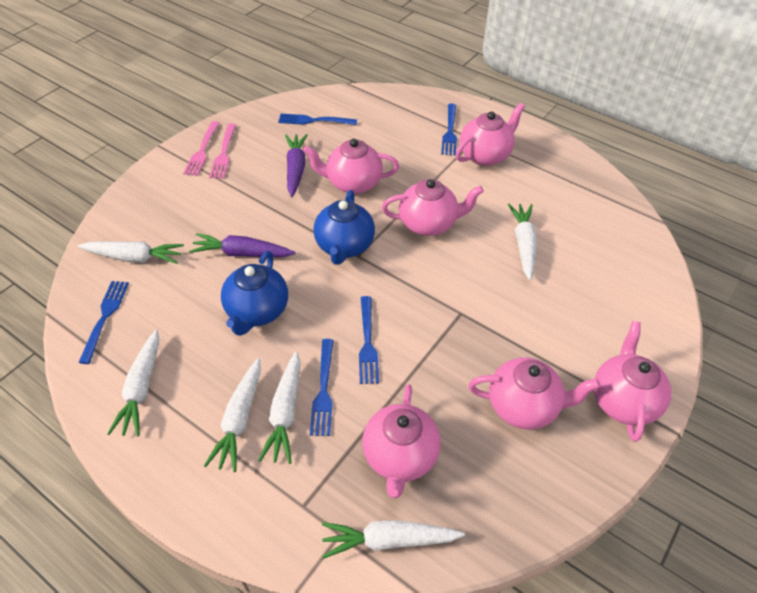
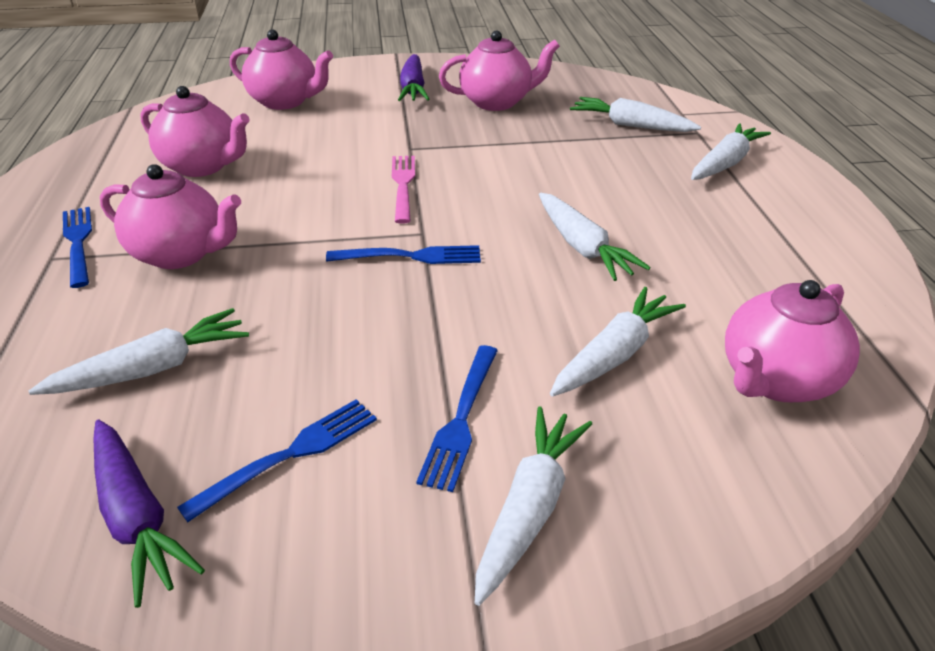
blue fork: 5 -> 4
blue teapot: 2 -> 0
pink fork: 2 -> 1
pink teapot: 6 -> 5

